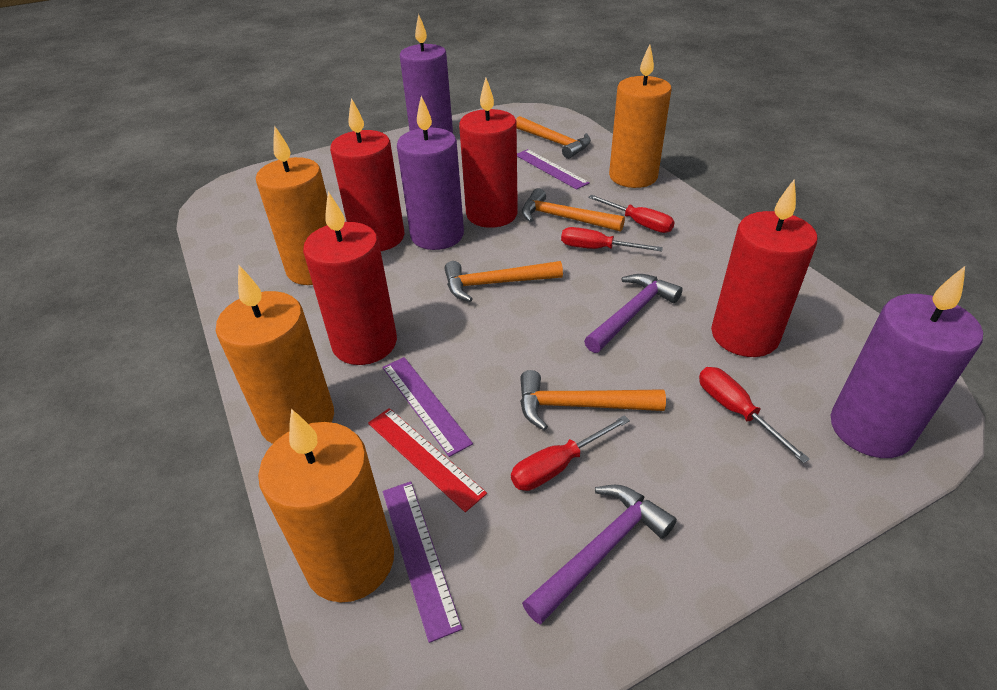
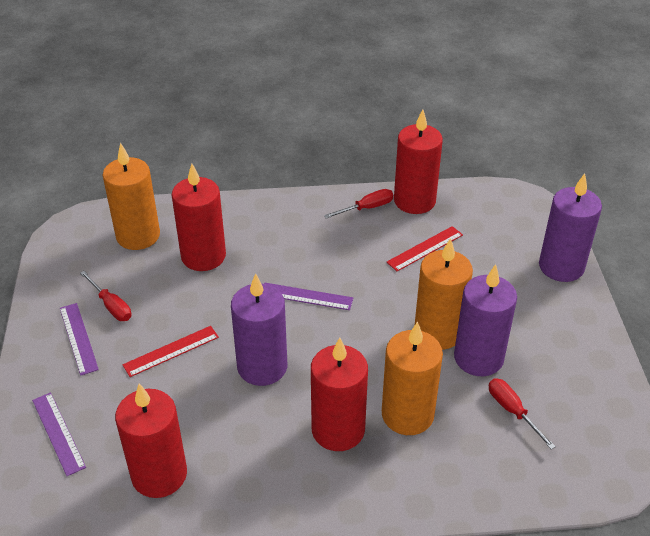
orange candle: 4 -> 3
orange hammer: 4 -> 0
purple hammer: 2 -> 0
red ruler: 1 -> 2
red screwdriver: 4 -> 3

